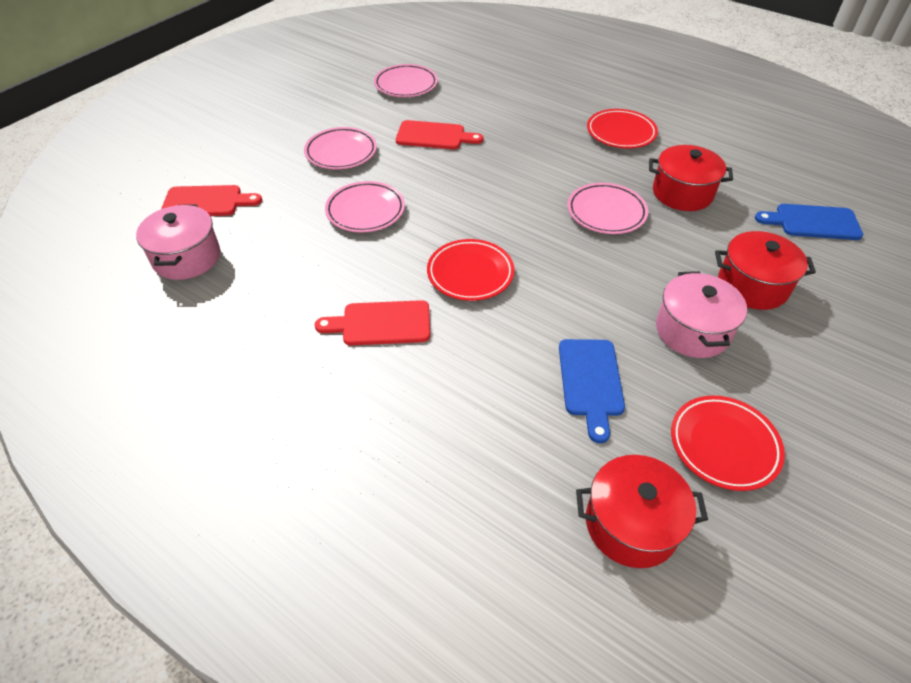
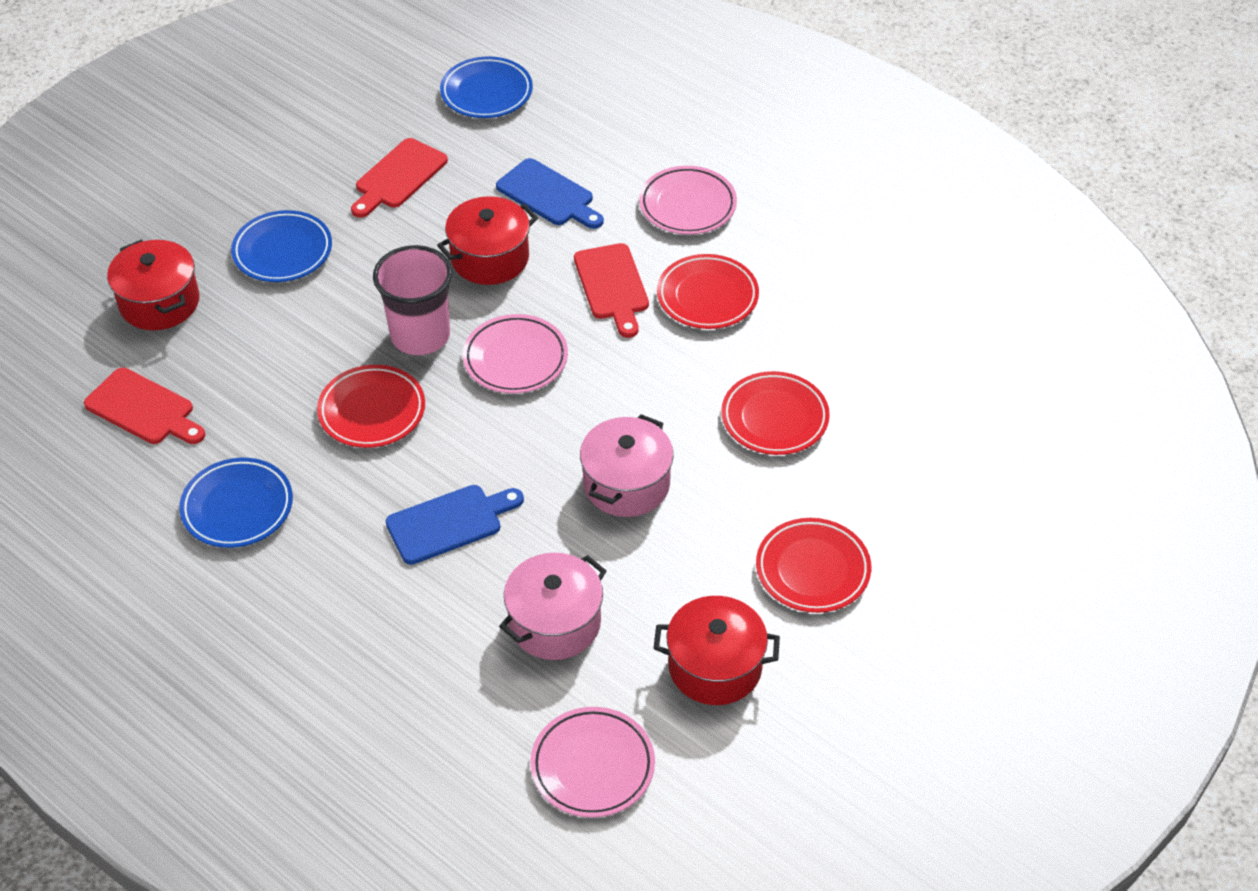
blue plate: 0 -> 3
pink cup: 0 -> 1
pink plate: 4 -> 3
red plate: 3 -> 4

